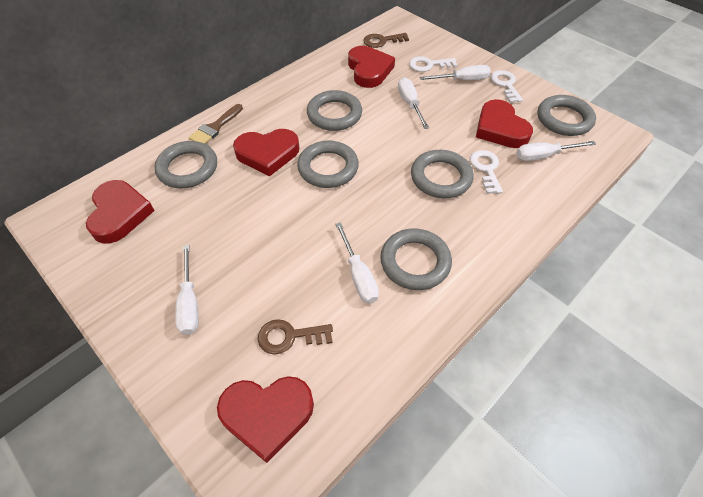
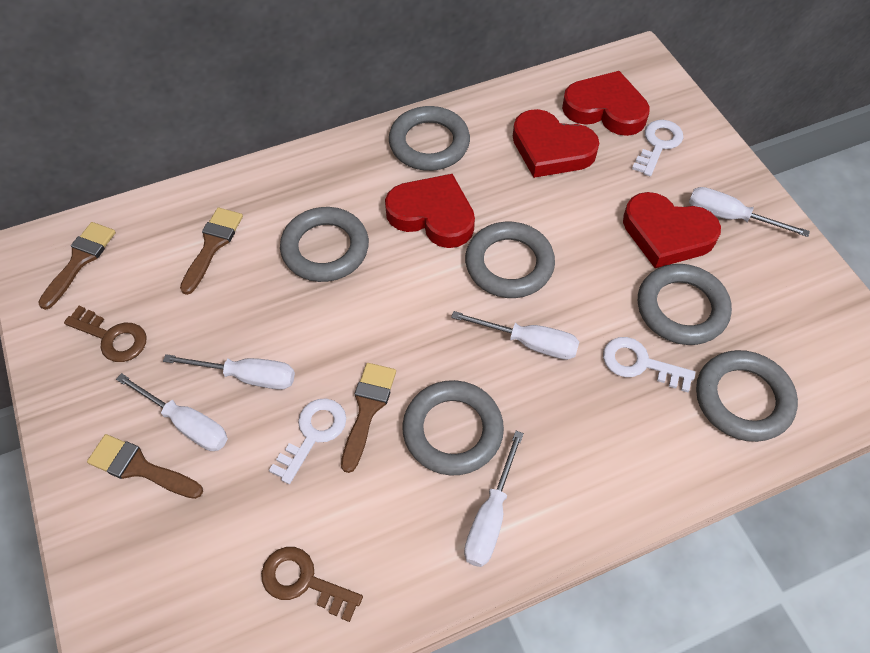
brown brush: 1 -> 4
red heart: 5 -> 4

